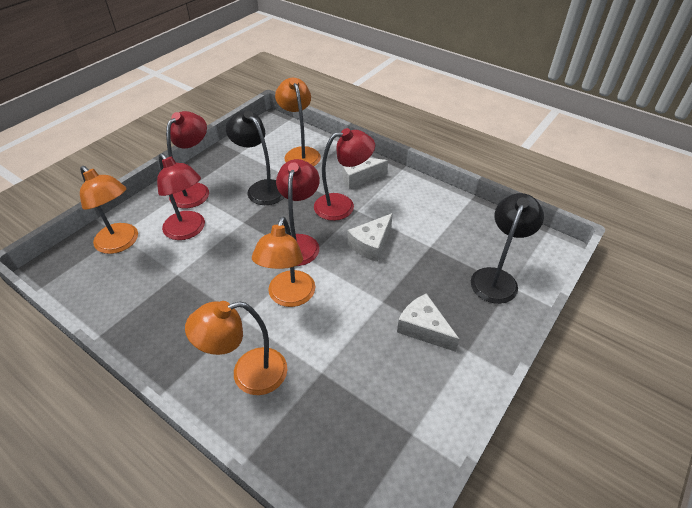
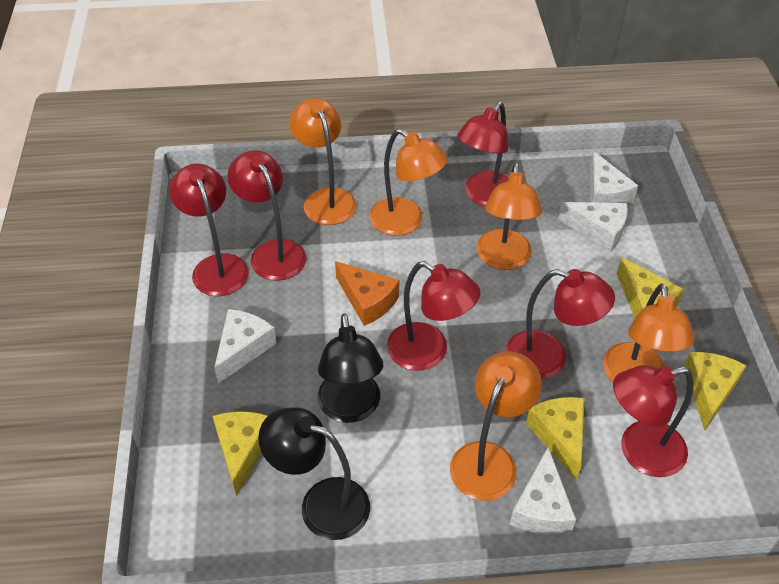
orange cheese: 0 -> 1
orange lamp: 4 -> 5
red lamp: 4 -> 6
white cheese: 3 -> 4
yellow cheese: 0 -> 4

